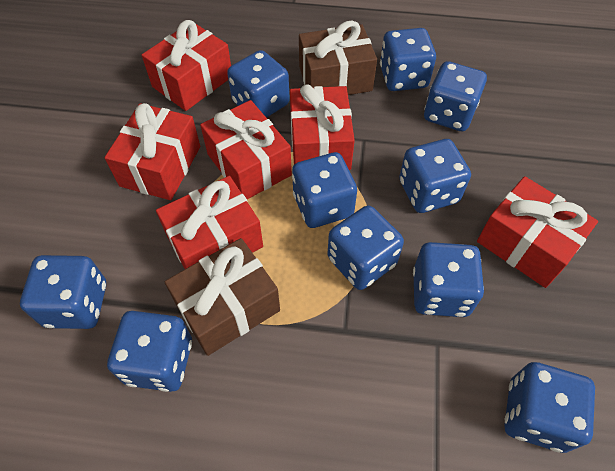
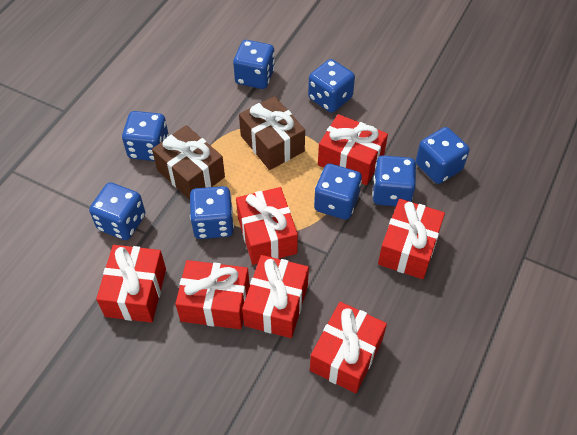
blue dice: 10 -> 8
red gift: 6 -> 7

